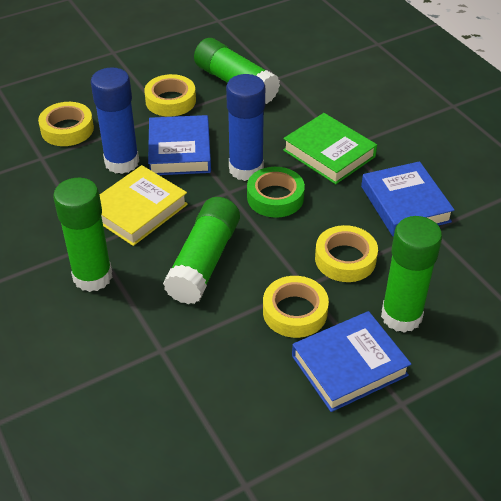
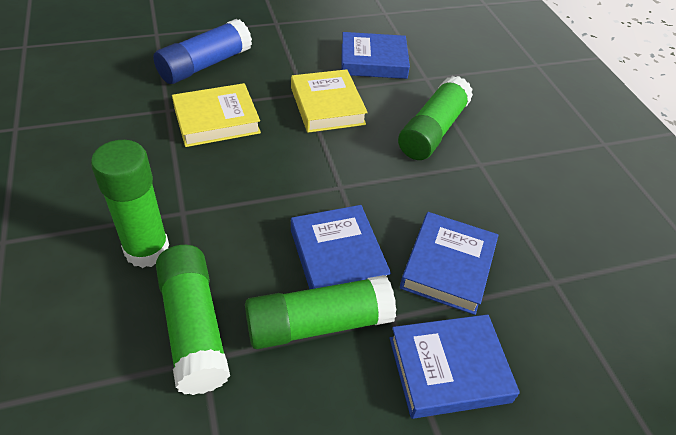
blue book: 3 -> 4
blue glue stick: 2 -> 1
green book: 1 -> 0
green tape: 1 -> 0
yellow book: 1 -> 2
yellow tape: 4 -> 0

